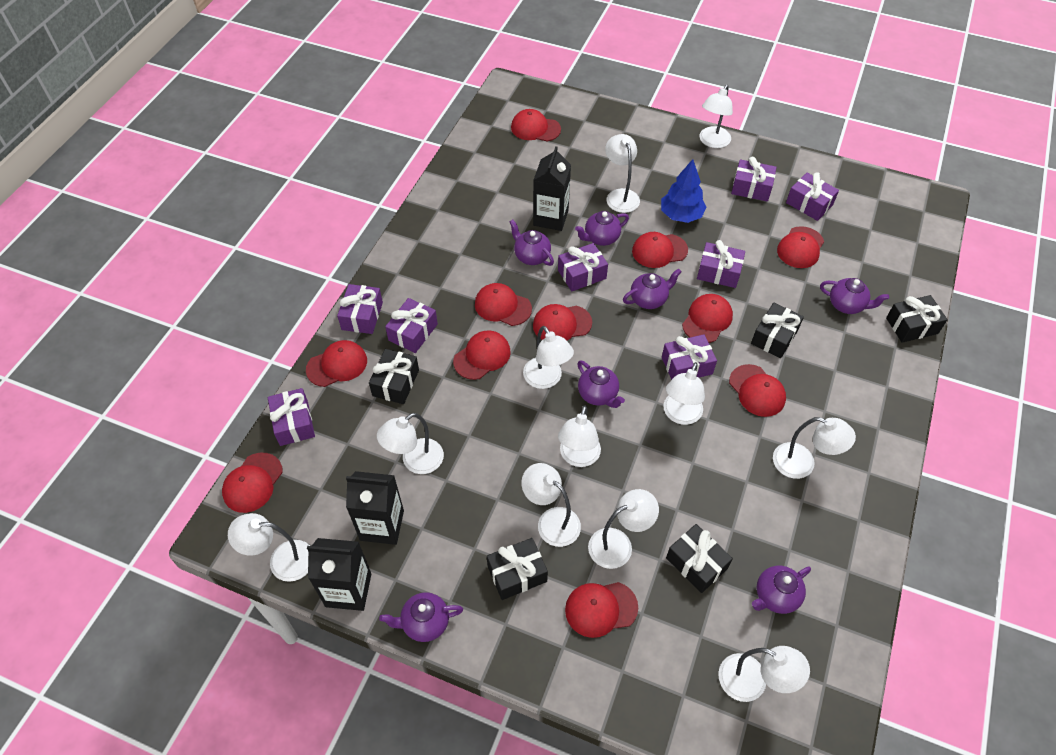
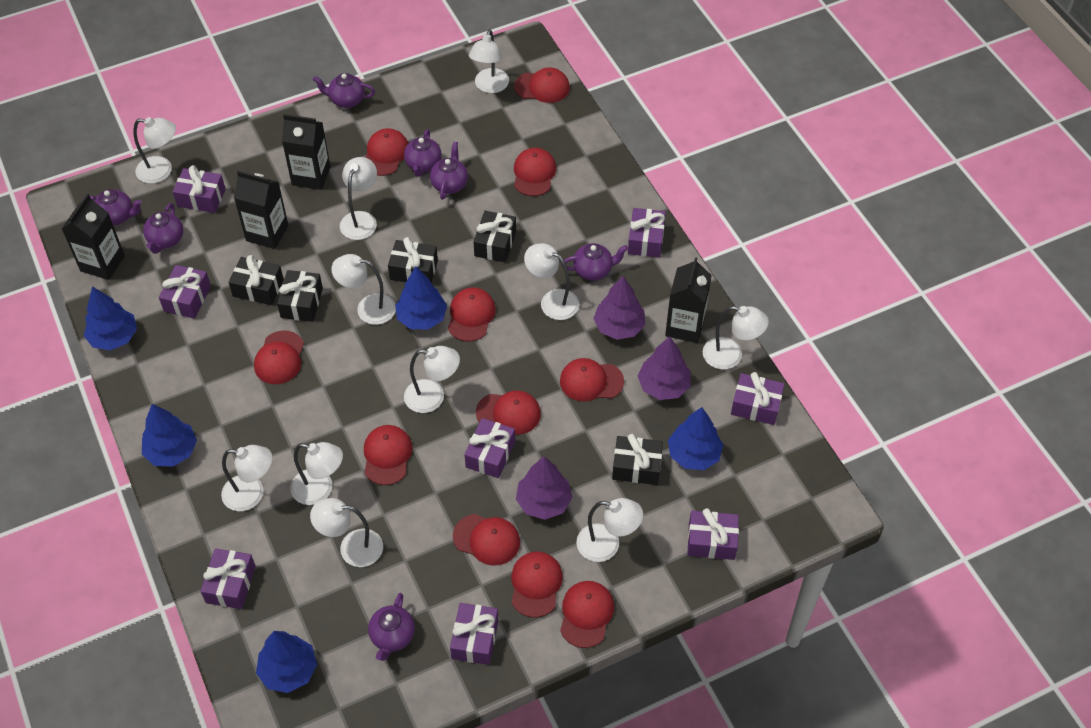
black carton: 3 -> 4
blue tree: 1 -> 5
purple tree: 0 -> 3

